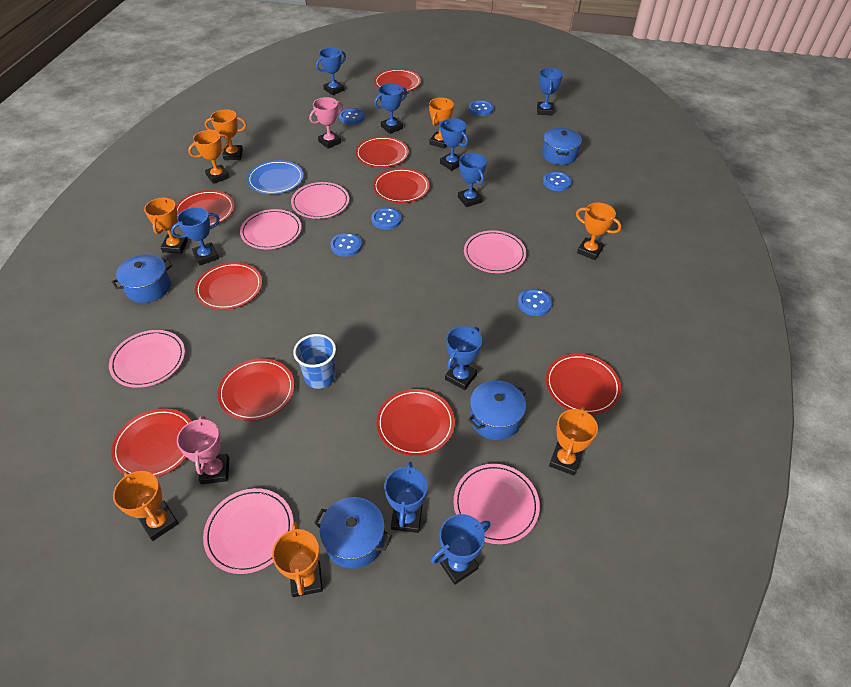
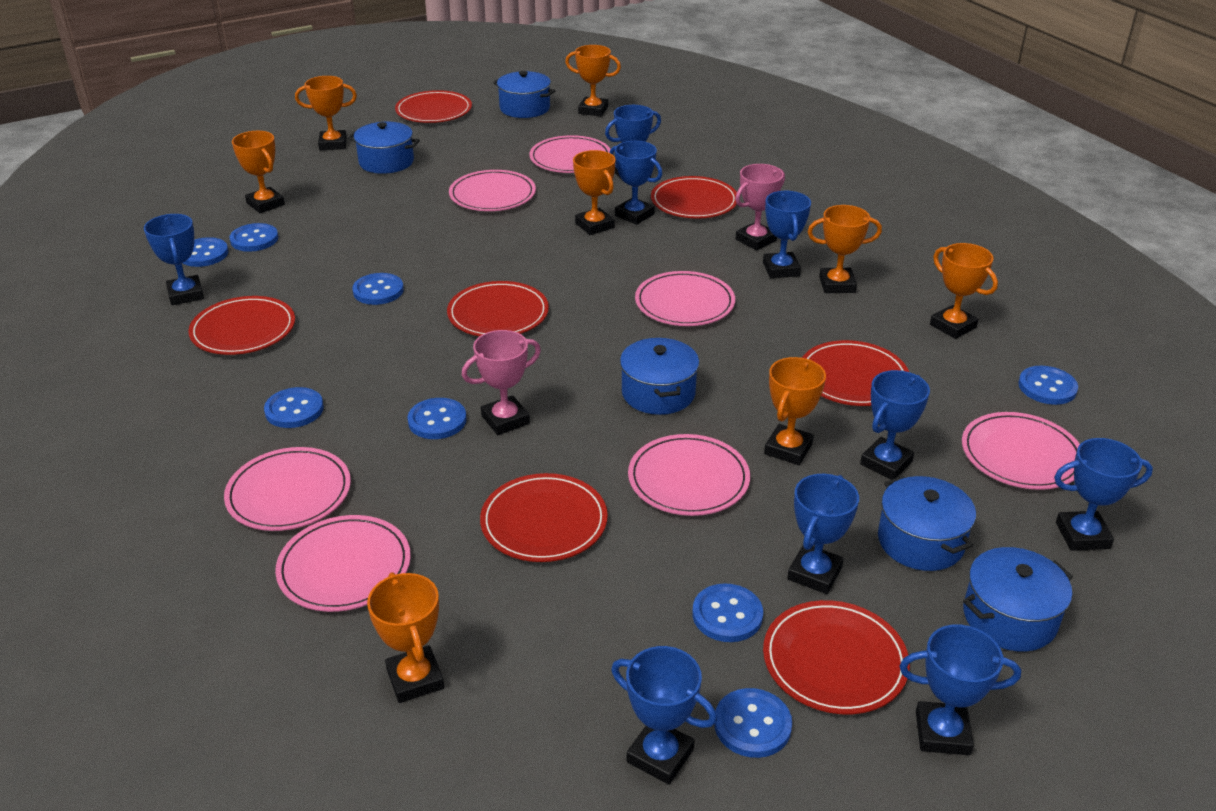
blue button: 6 -> 8
blue cup: 1 -> 0
blue plate: 1 -> 0
blue pot: 4 -> 5
pink plate: 6 -> 7
red plate: 9 -> 7

